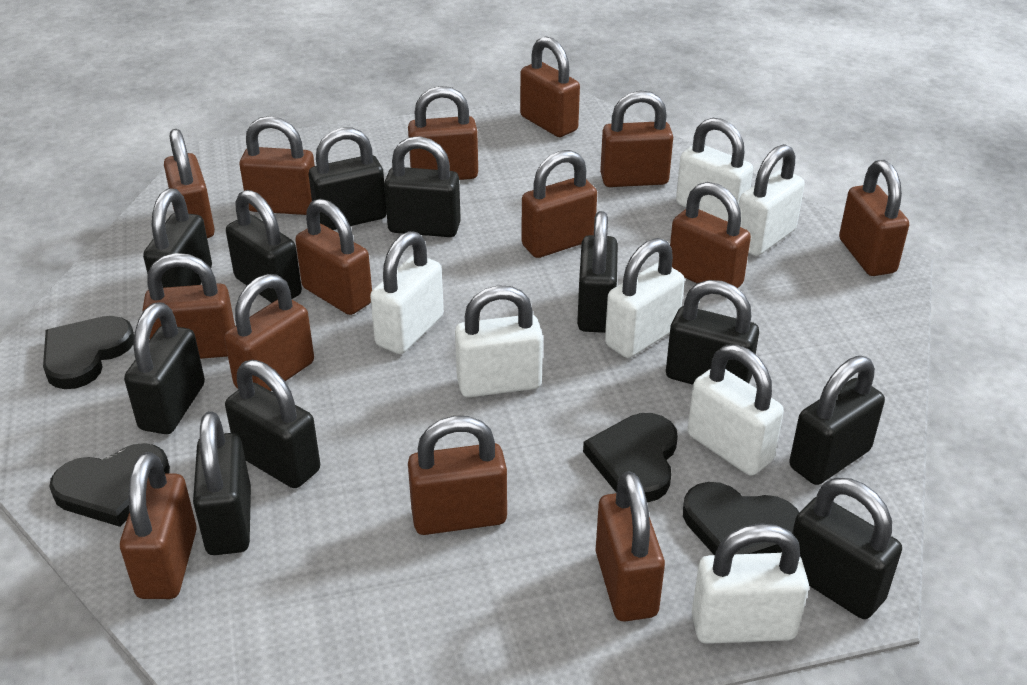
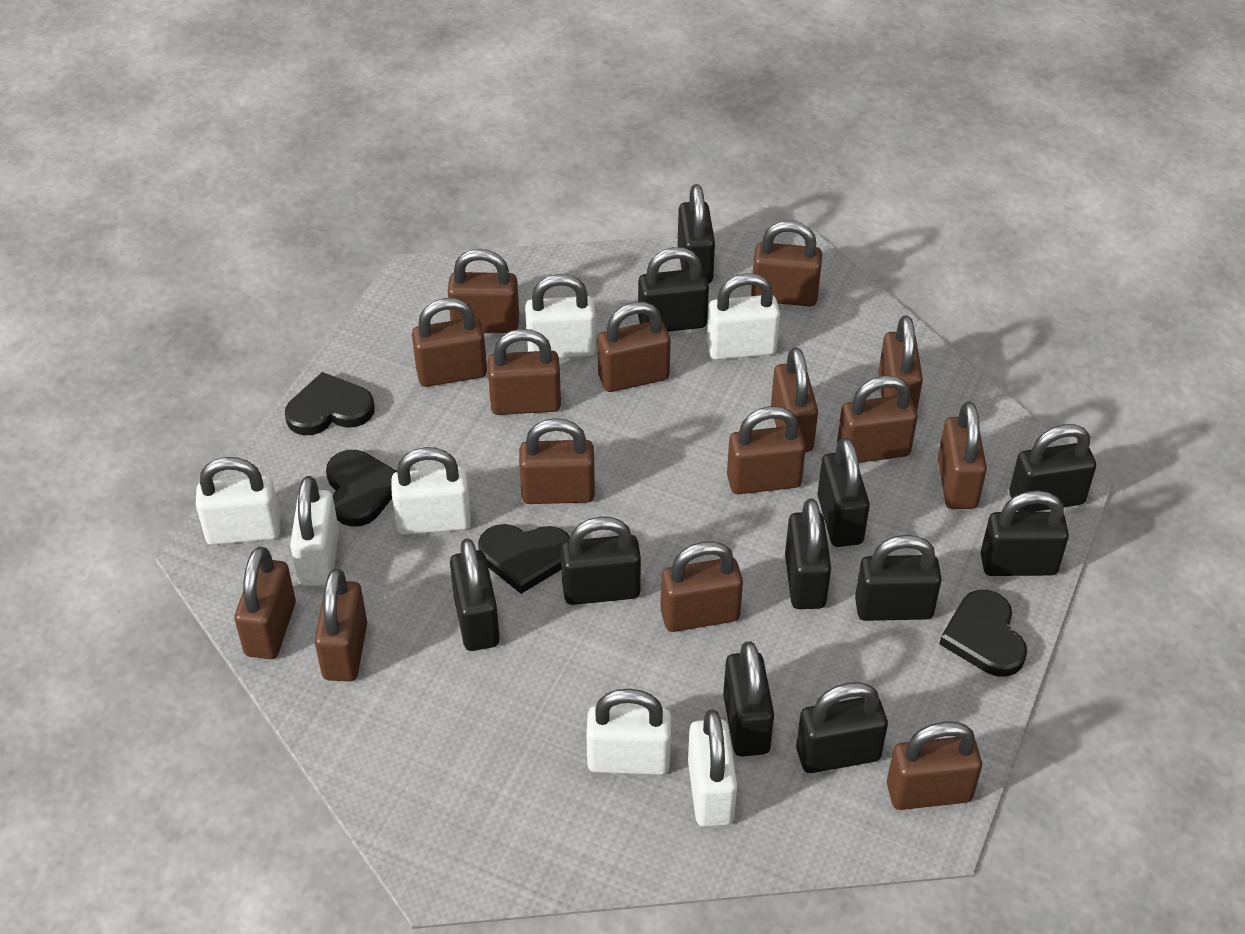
brown padlock: 14 -> 15

